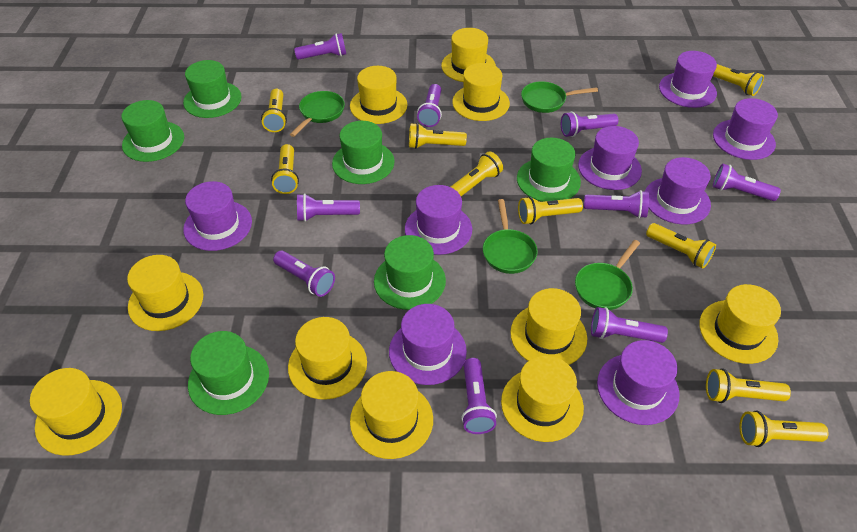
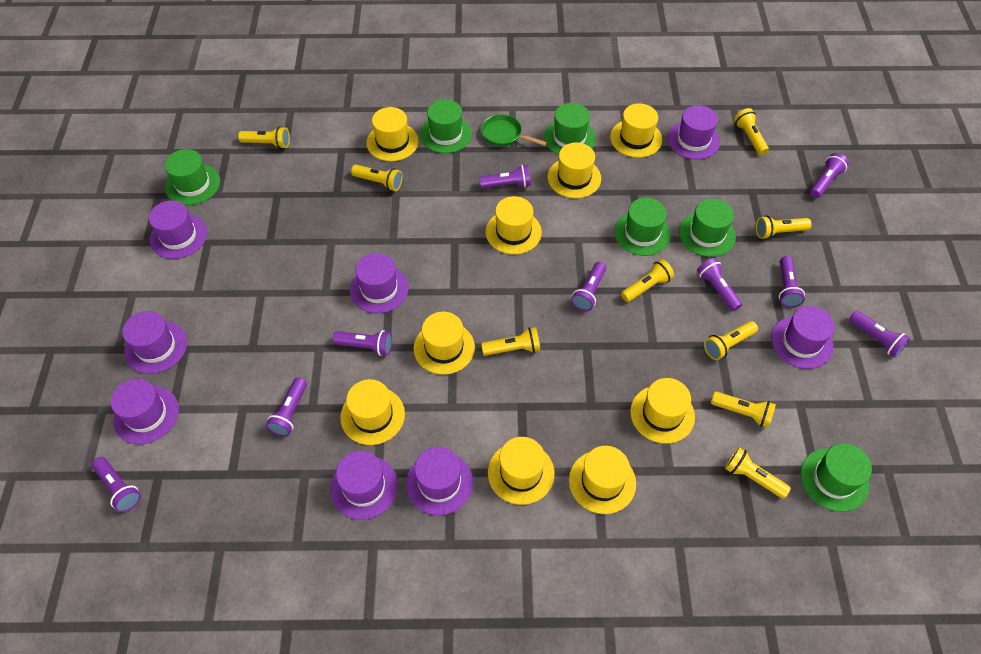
green pan: 4 -> 1
yellow hat: 10 -> 9

